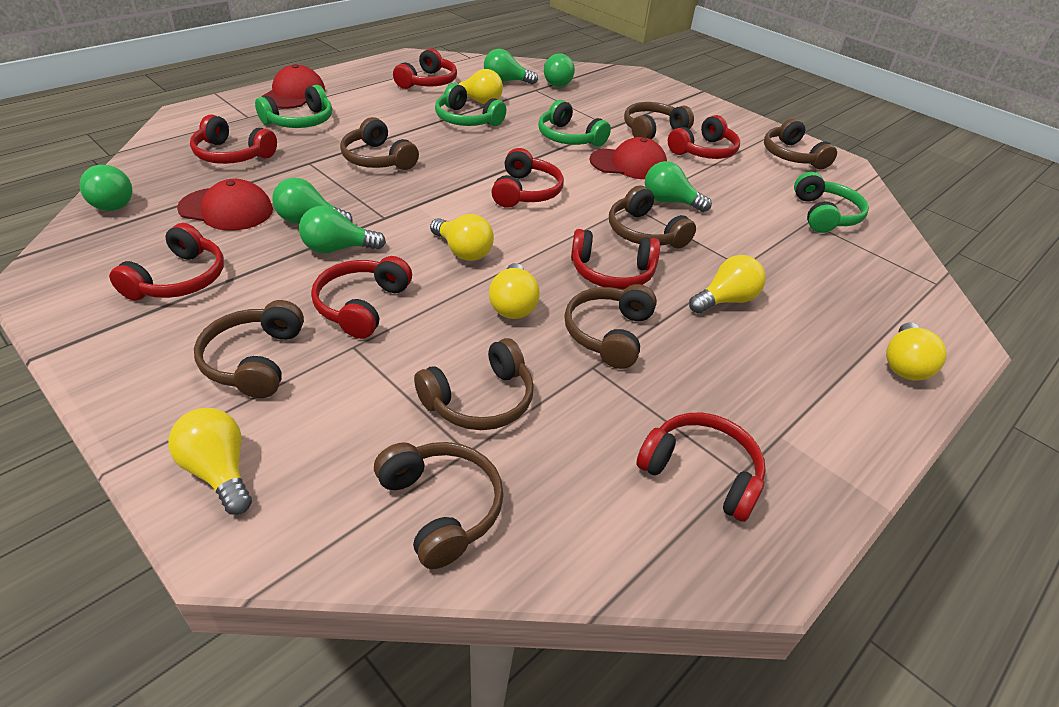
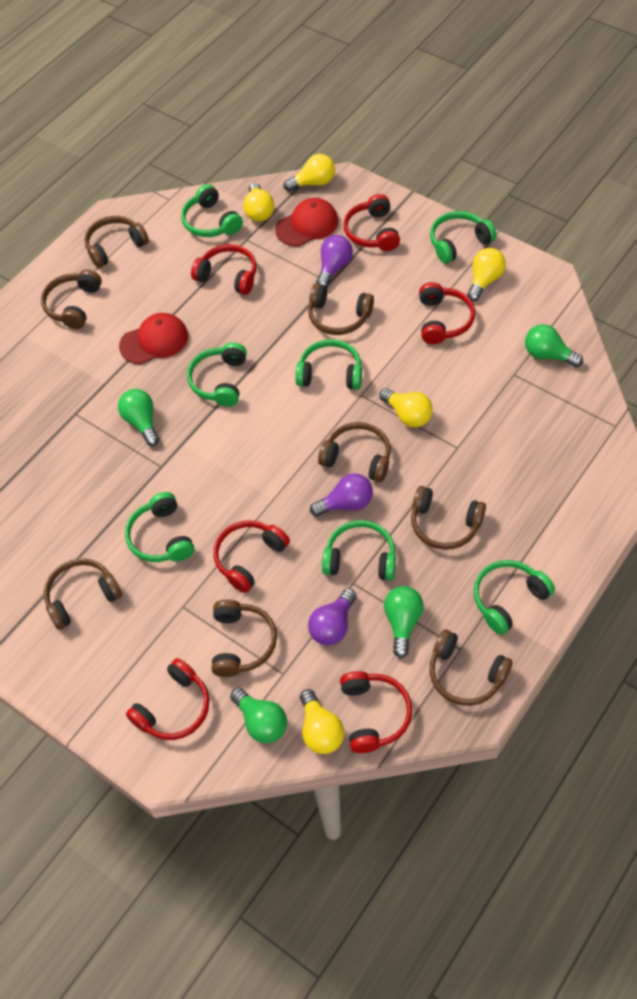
green headphones: 4 -> 7
green light bulb: 6 -> 4
purple light bulb: 0 -> 3
red cap: 3 -> 2
red headphones: 8 -> 6
yellow light bulb: 6 -> 5

